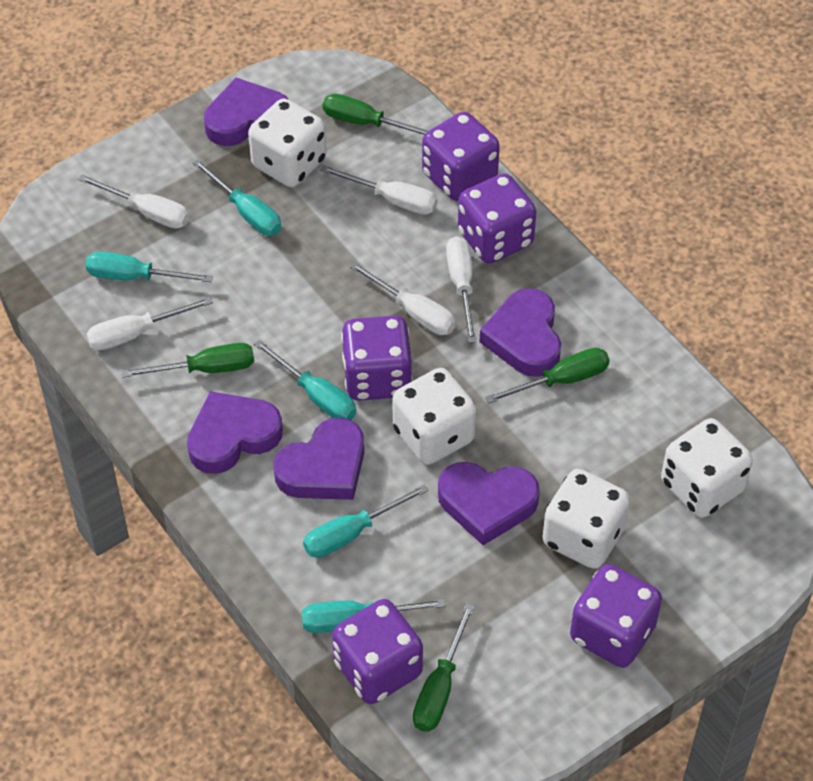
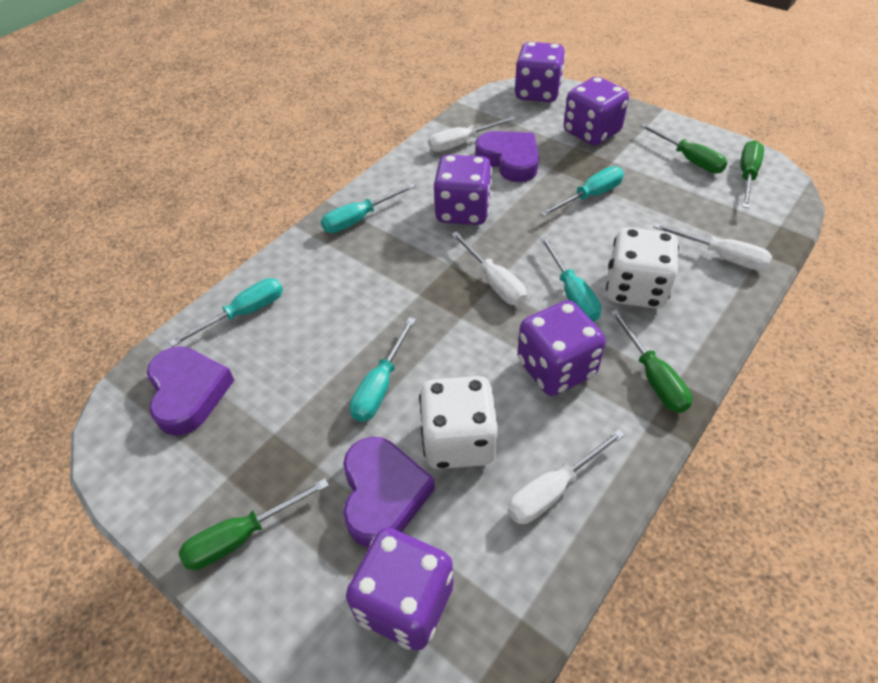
purple heart: 5 -> 3
white dice: 4 -> 2
white screwdriver: 5 -> 4

